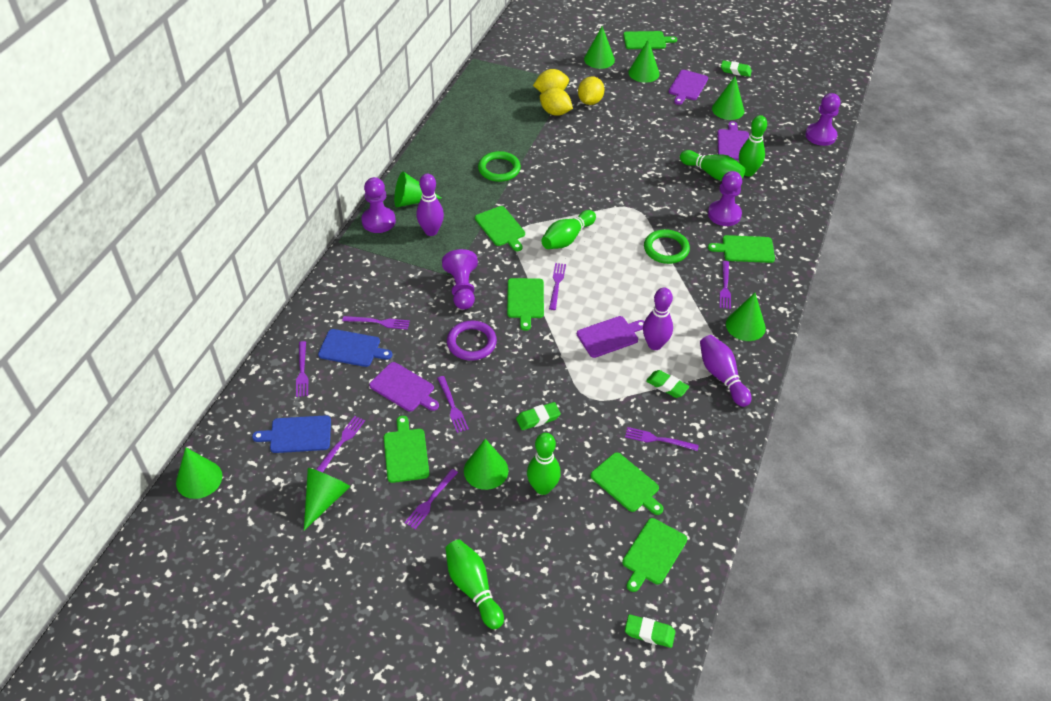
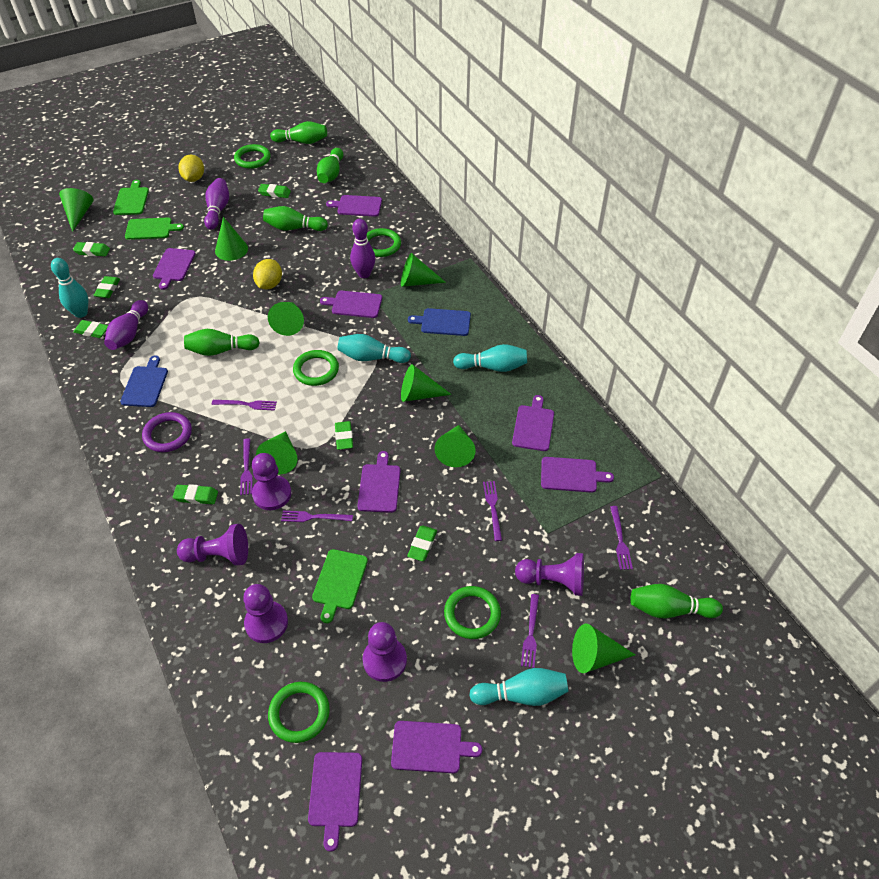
green cutting board: 7 -> 3
green eraser: 4 -> 7
green ring: 2 -> 5
purple cutting board: 4 -> 8
purple fork: 8 -> 6
purple pawn: 4 -> 5
turquoise bowling pin: 0 -> 4
yellow lemon: 3 -> 2

